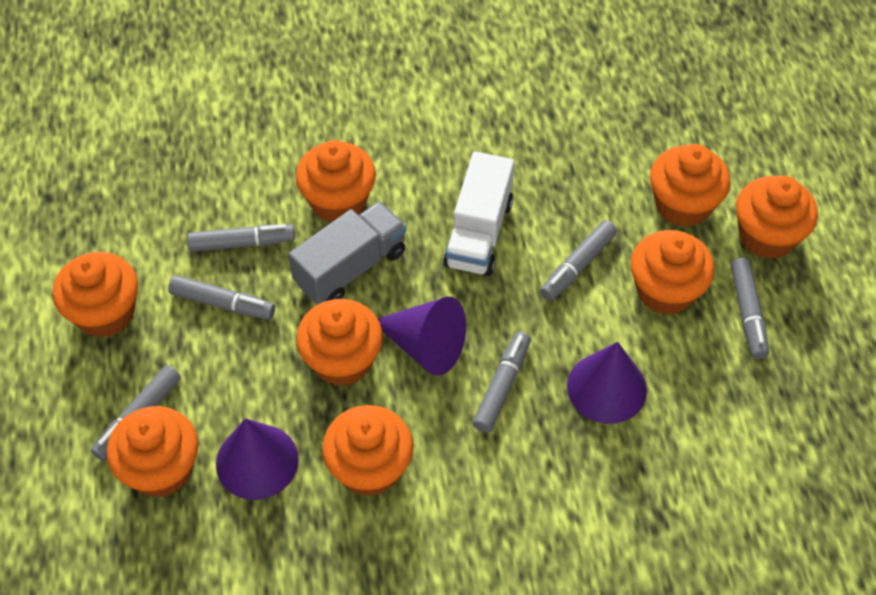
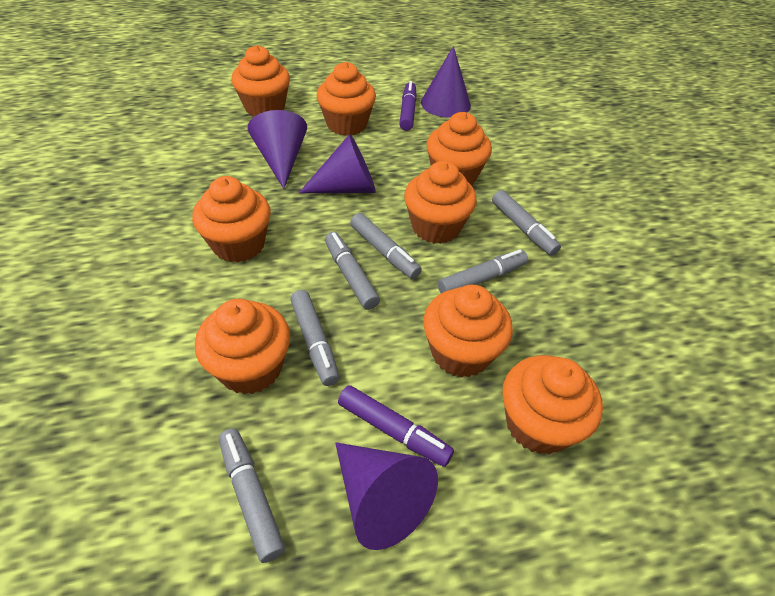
grey truck: 1 -> 0
purple cone: 3 -> 4
purple marker: 0 -> 2
white truck: 1 -> 0

